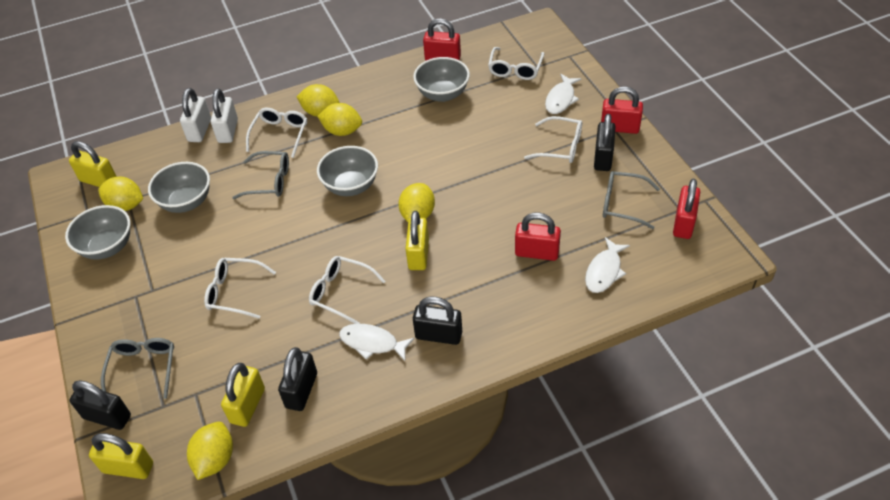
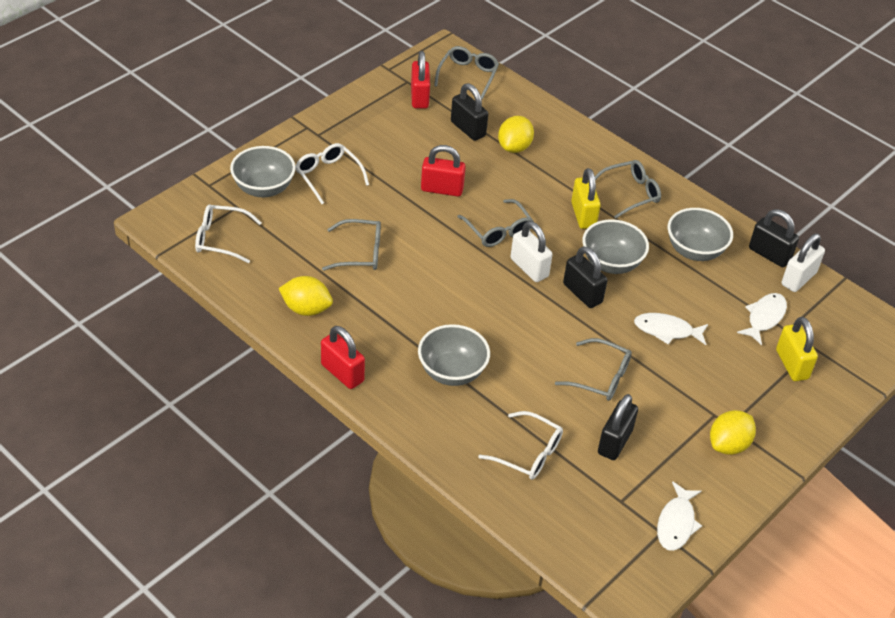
grey glasses: 3 -> 5
red padlock: 4 -> 3
white glasses: 5 -> 3
yellow lemon: 5 -> 3
yellow padlock: 4 -> 2

